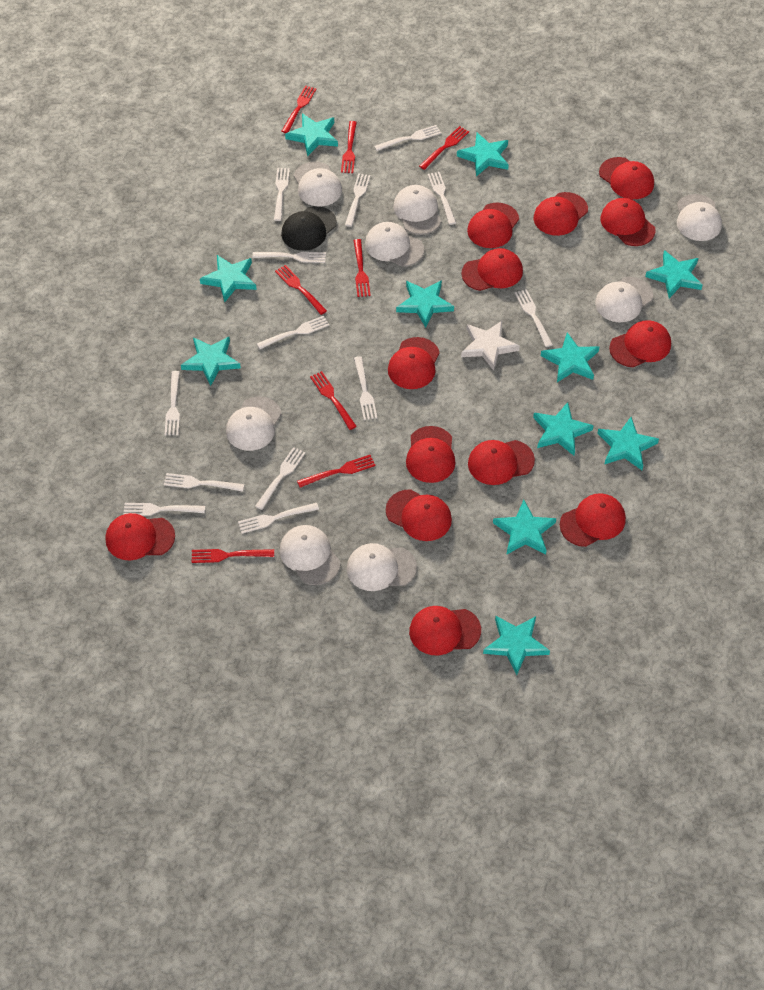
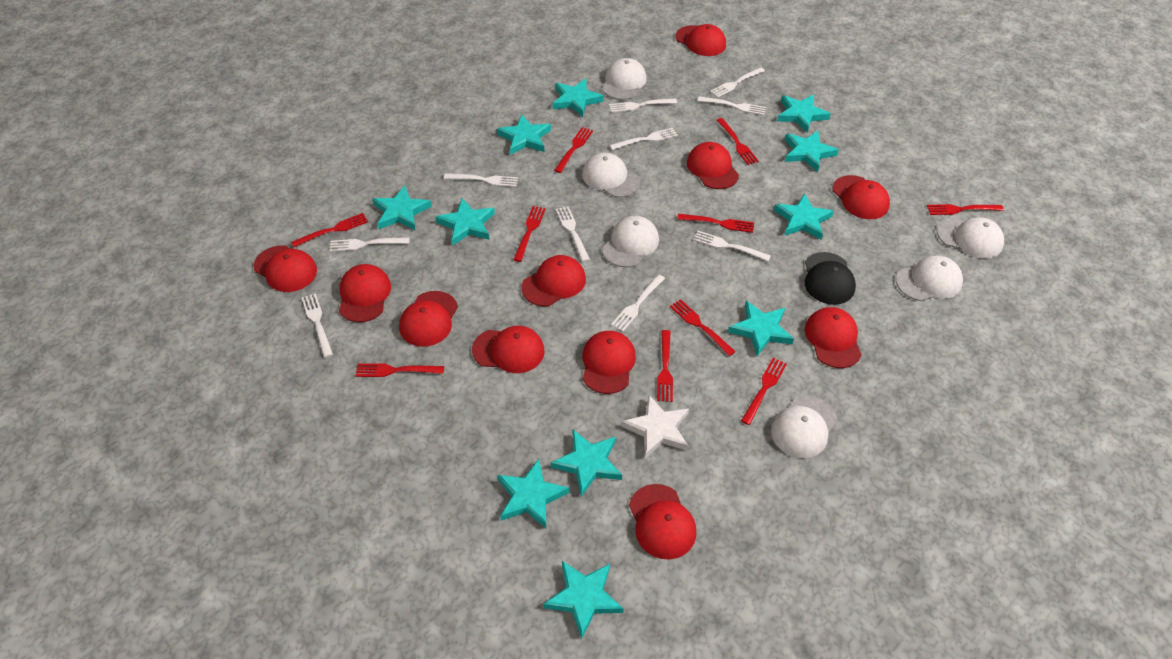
red cap: 13 -> 11
red fork: 8 -> 10
white cap: 8 -> 6
white fork: 13 -> 10

